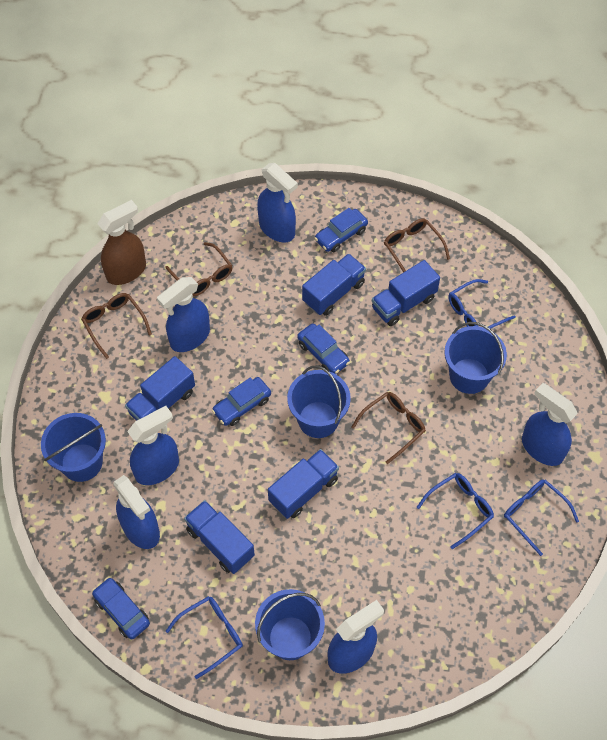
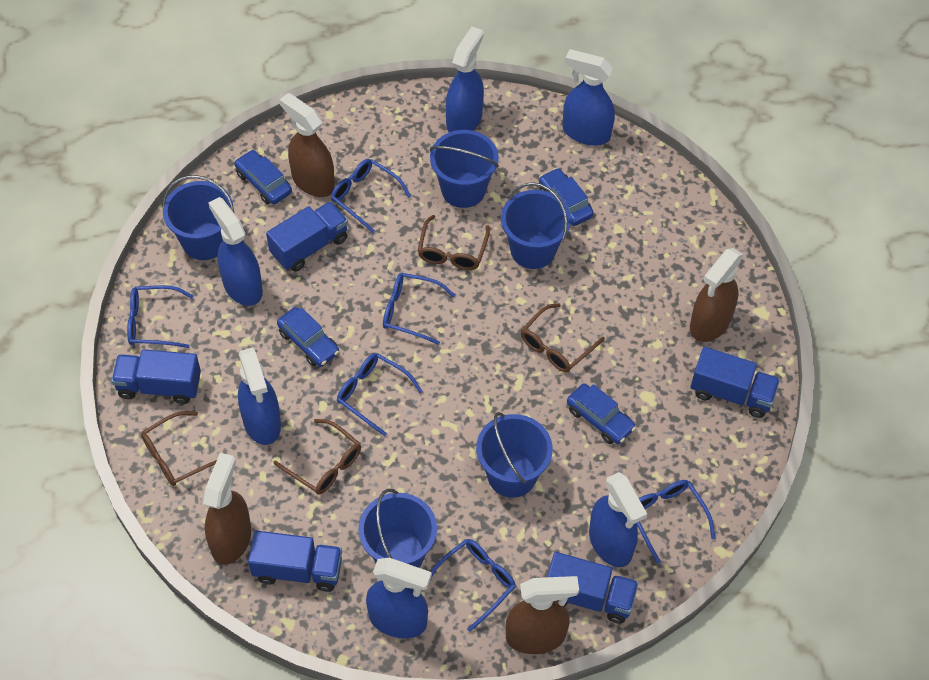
blue bucket: 4 -> 5
blue glasses: 4 -> 6
brown spray bottle: 1 -> 4

